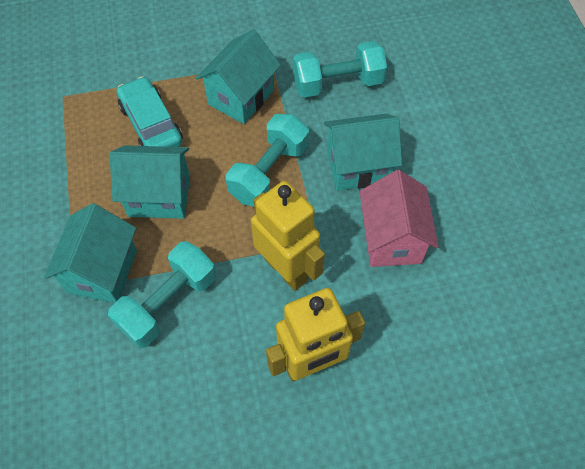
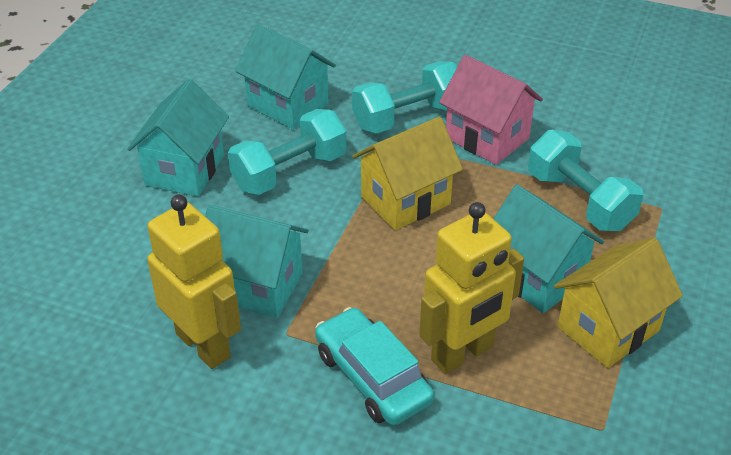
yellow house: 0 -> 2

